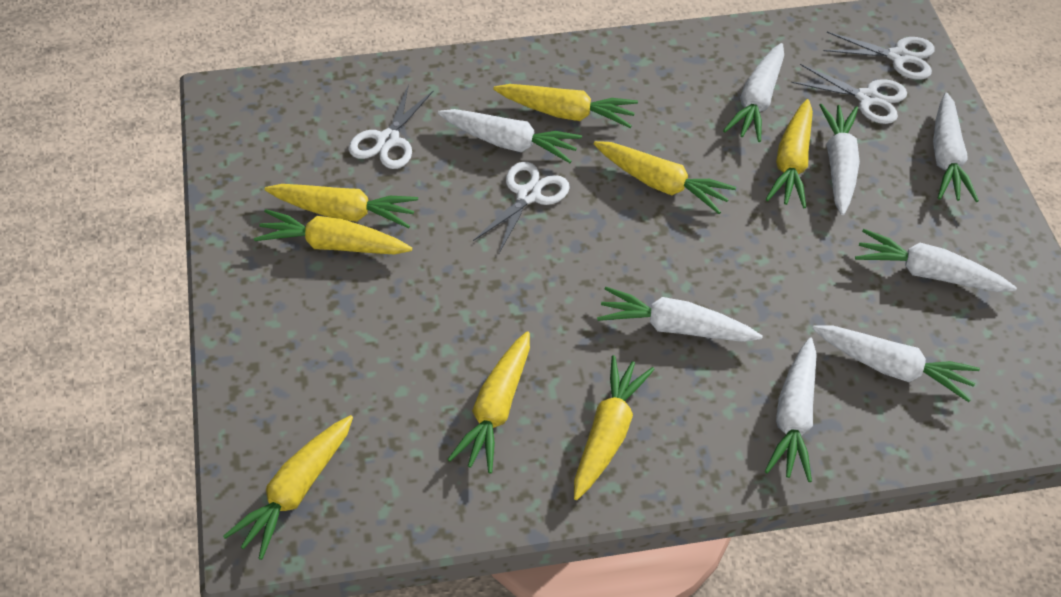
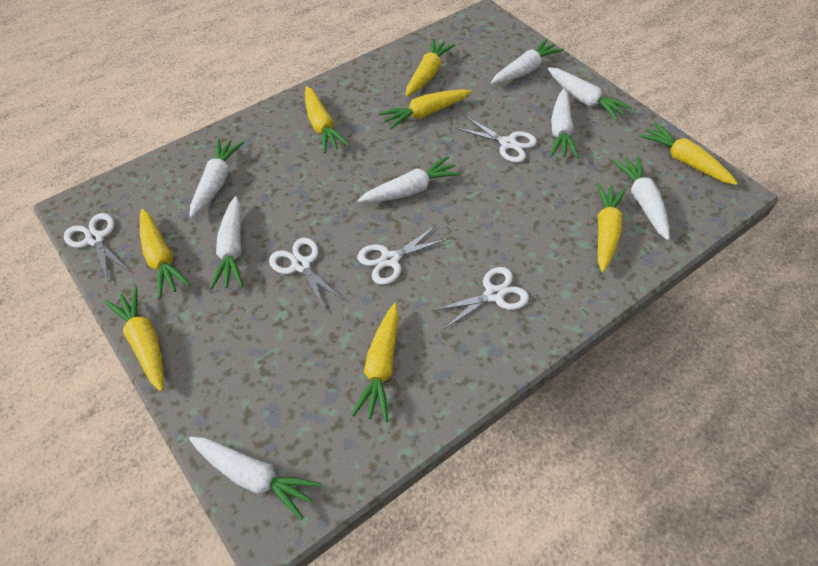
white scissors: 4 -> 5

